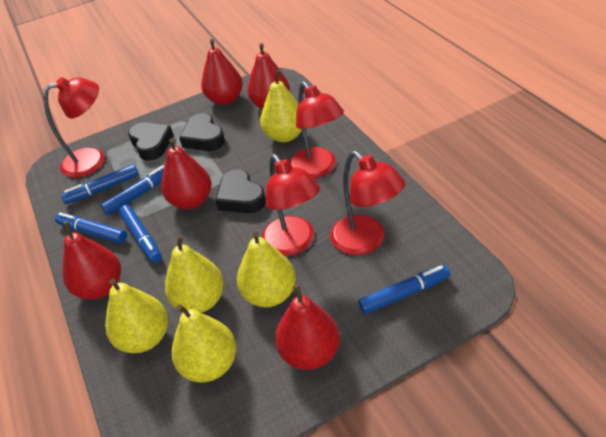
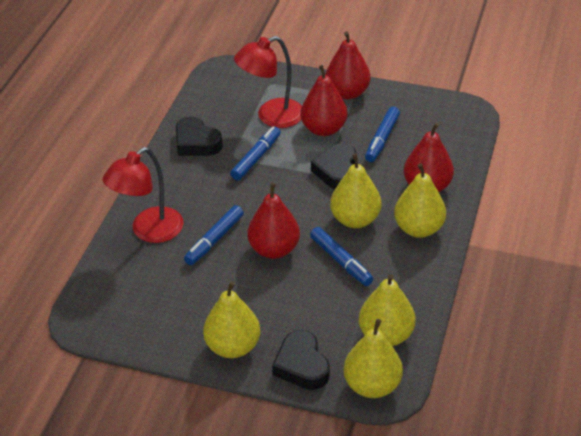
blue marker: 5 -> 4
red lamp: 4 -> 2
red pear: 5 -> 4

